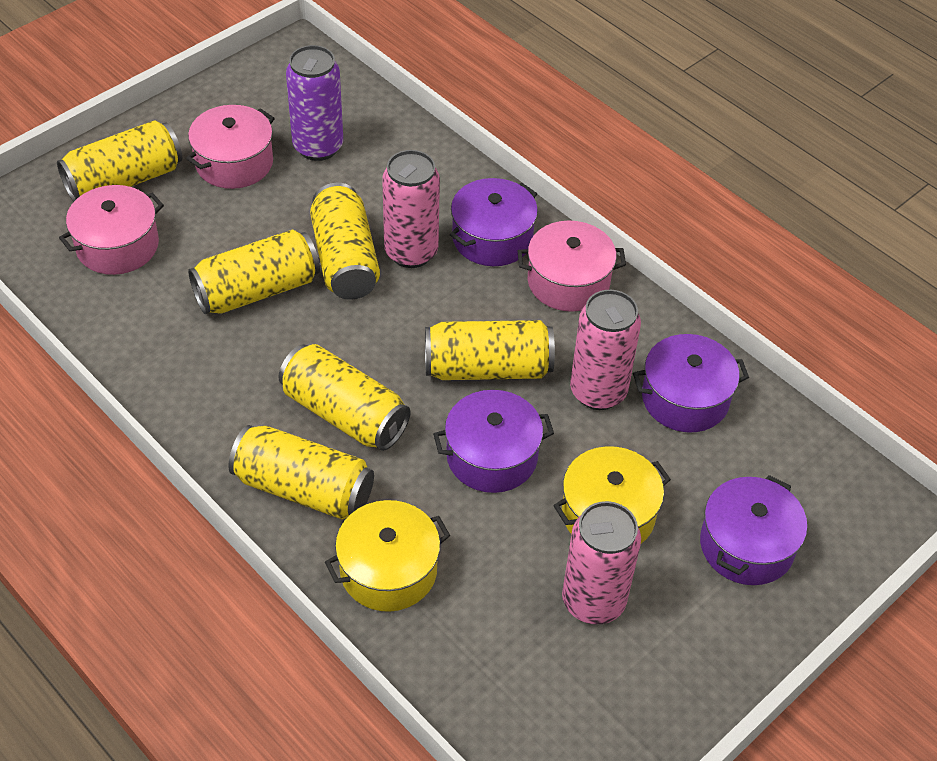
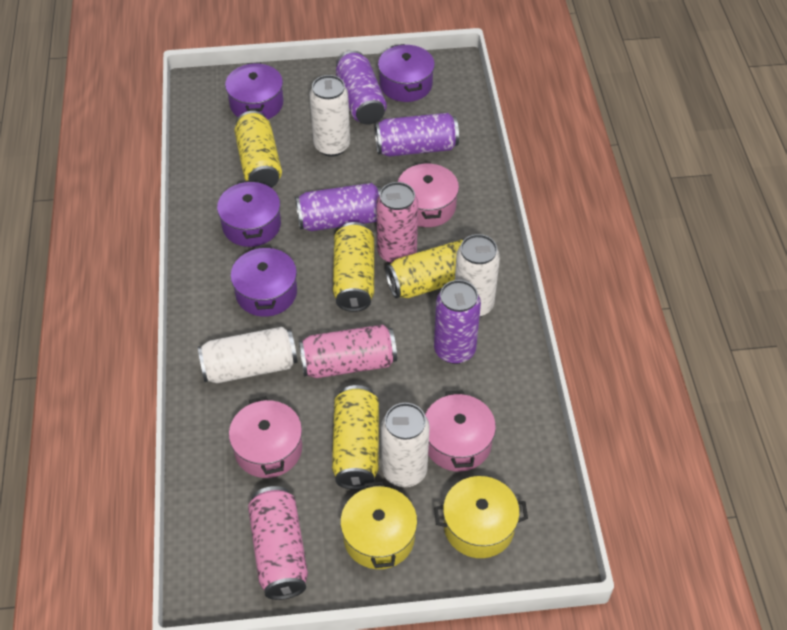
purple can: 1 -> 4
white can: 0 -> 4
yellow can: 6 -> 4

